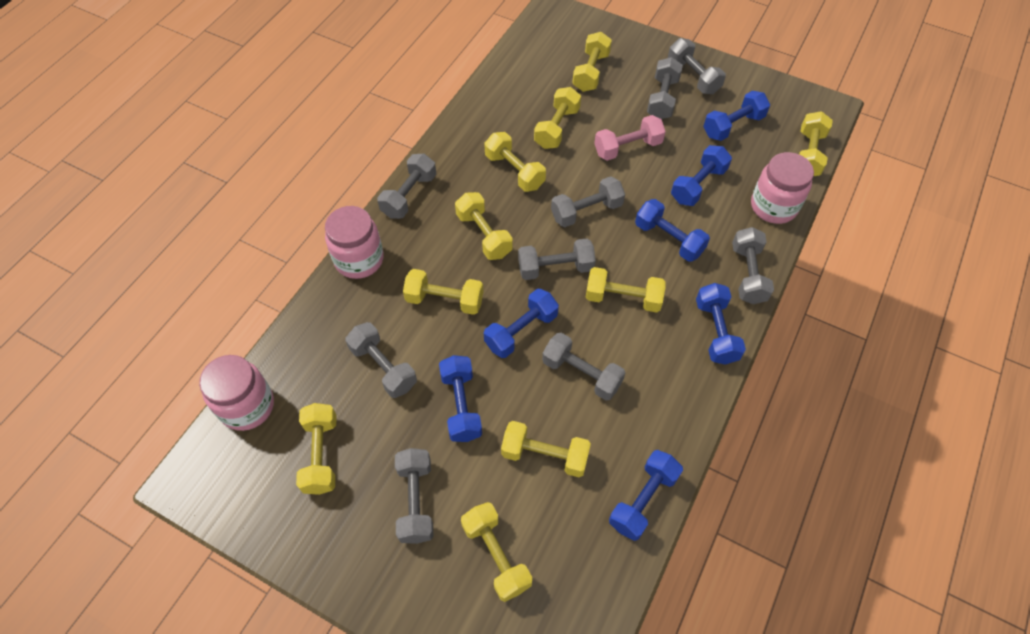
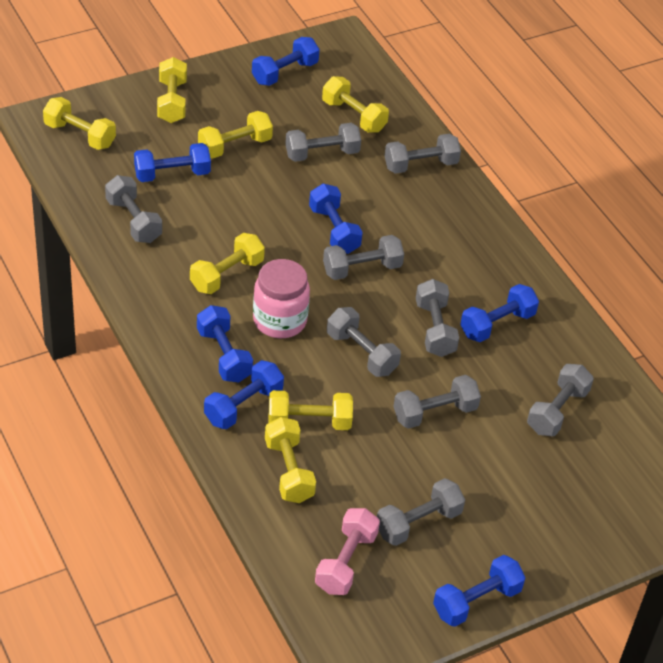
pink jar: 3 -> 1
yellow dumbbell: 10 -> 7

